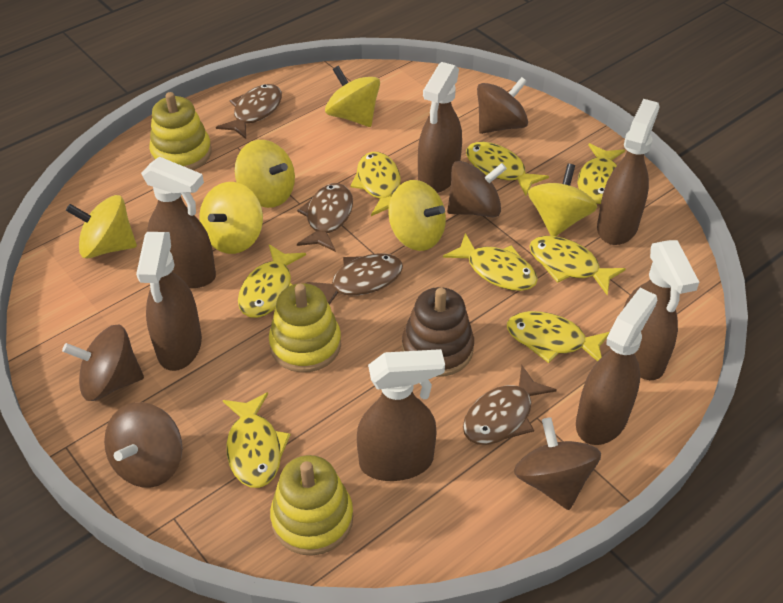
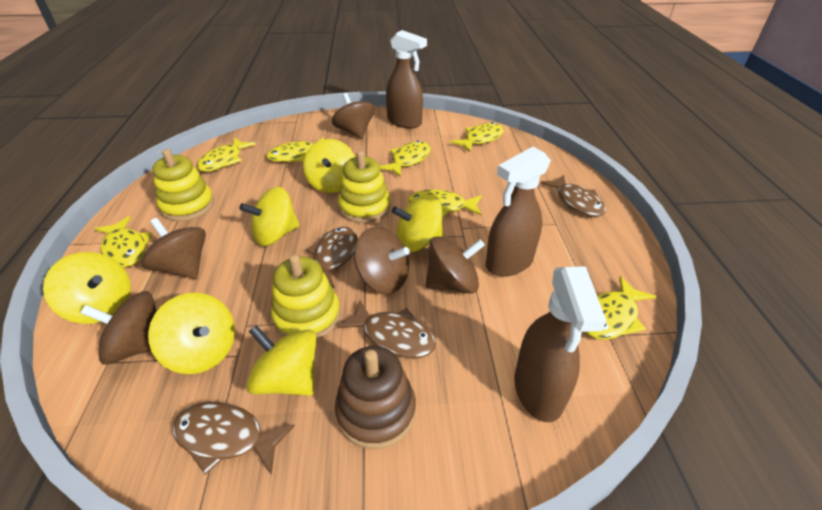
brown spray bottle: 7 -> 3
yellow fish: 8 -> 7

